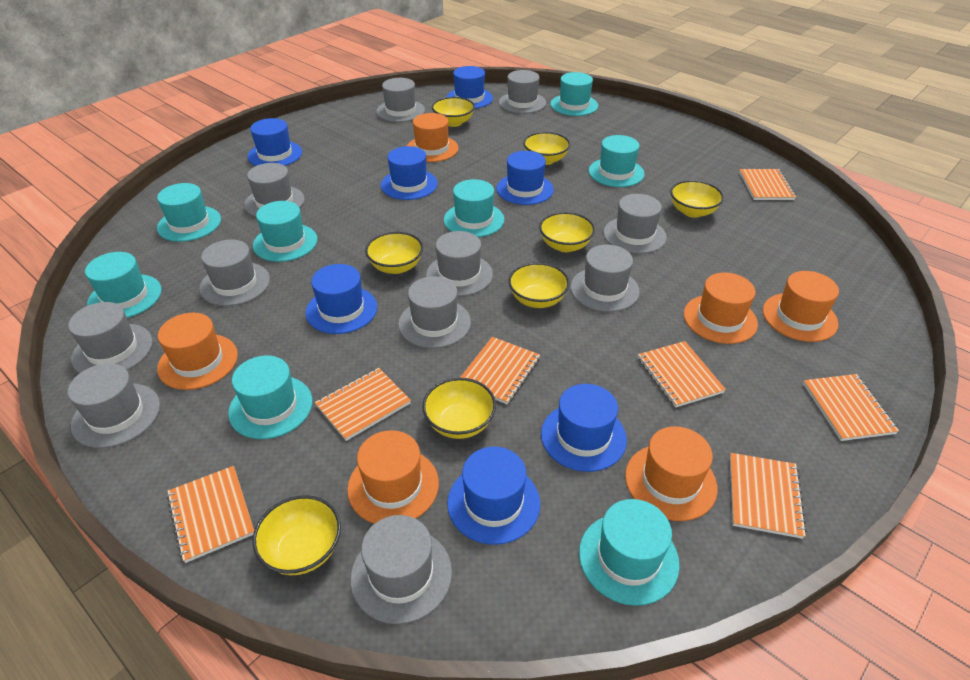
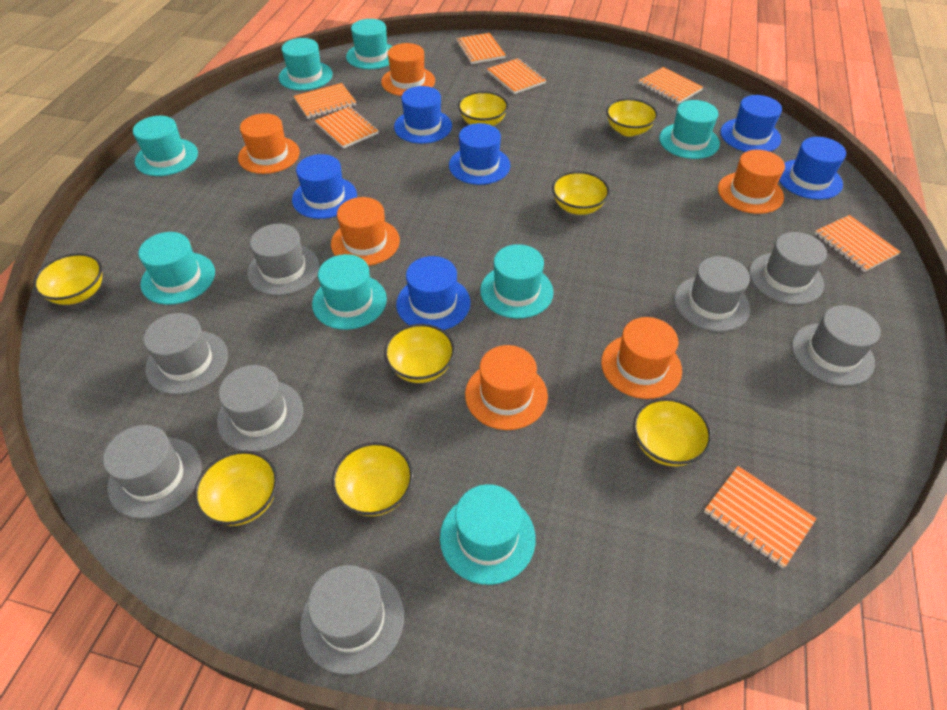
blue hat: 7 -> 6
grey hat: 11 -> 8

